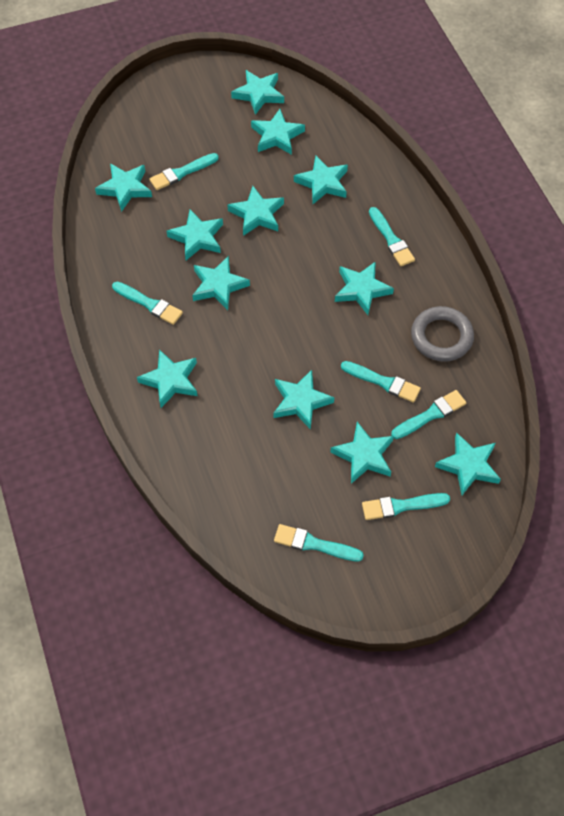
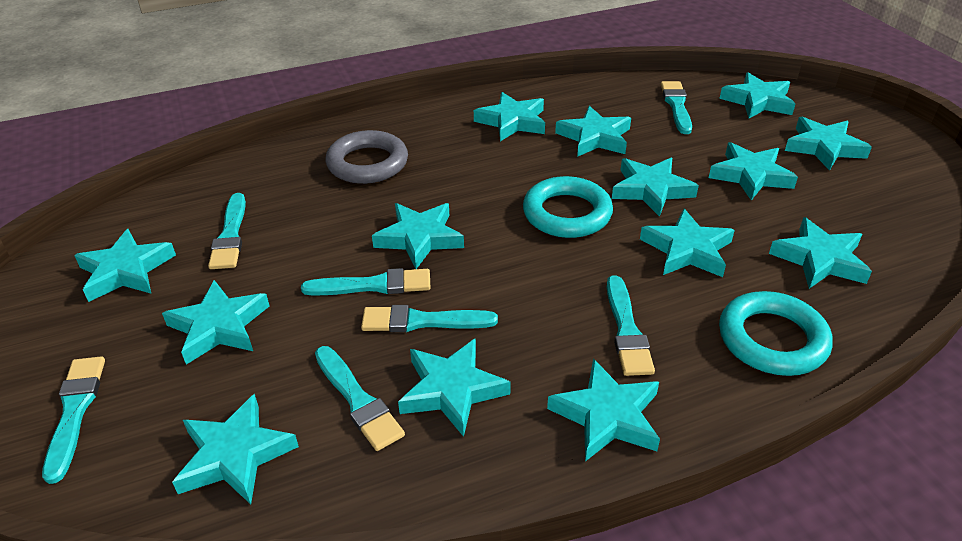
turquoise ring: 0 -> 2
turquoise star: 12 -> 14

